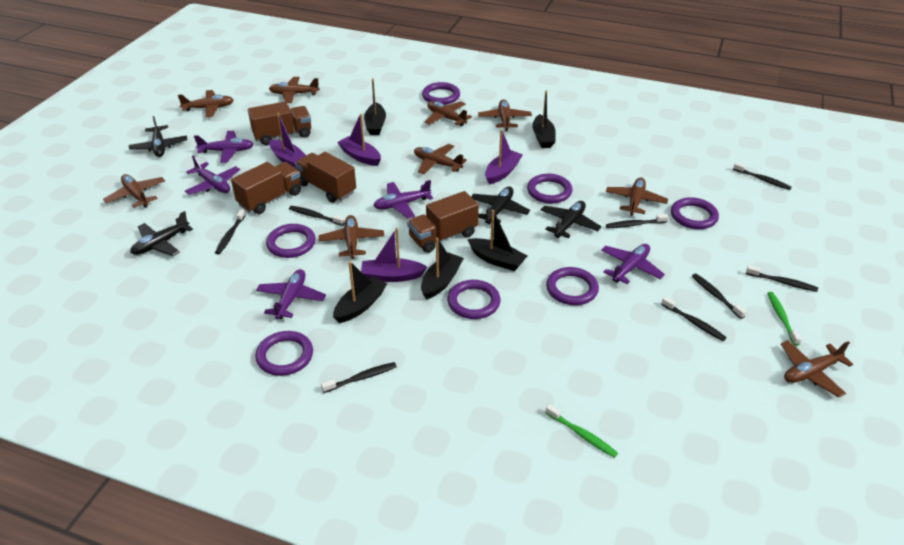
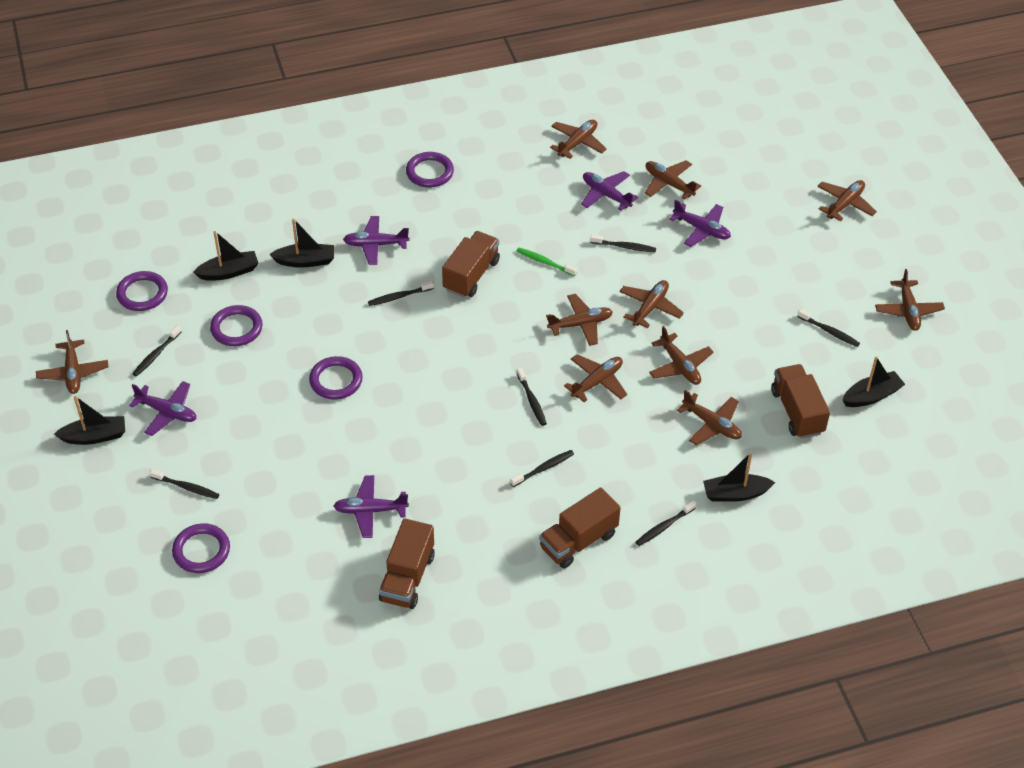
black plane: 4 -> 0
brown plane: 9 -> 10
green toothbrush: 2 -> 1
purple boat: 4 -> 0
purple ring: 7 -> 5

